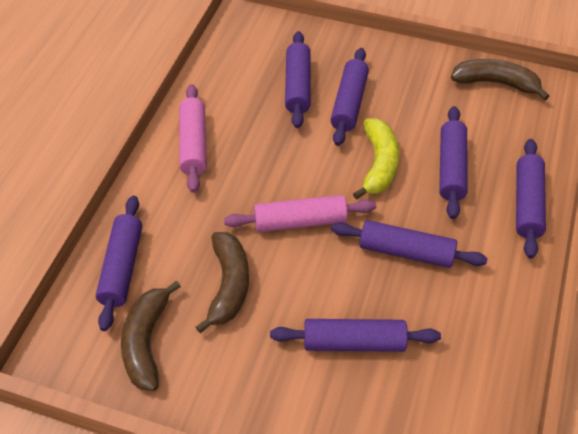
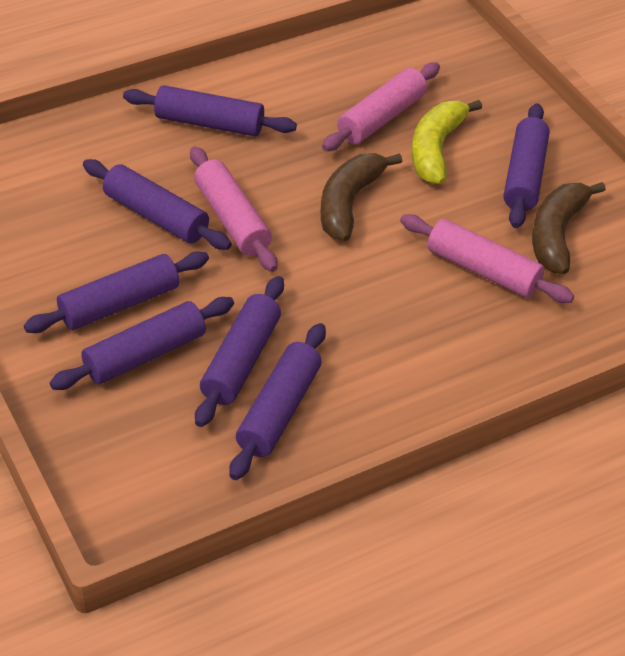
brown banana: 3 -> 2
pink rolling pin: 2 -> 3

